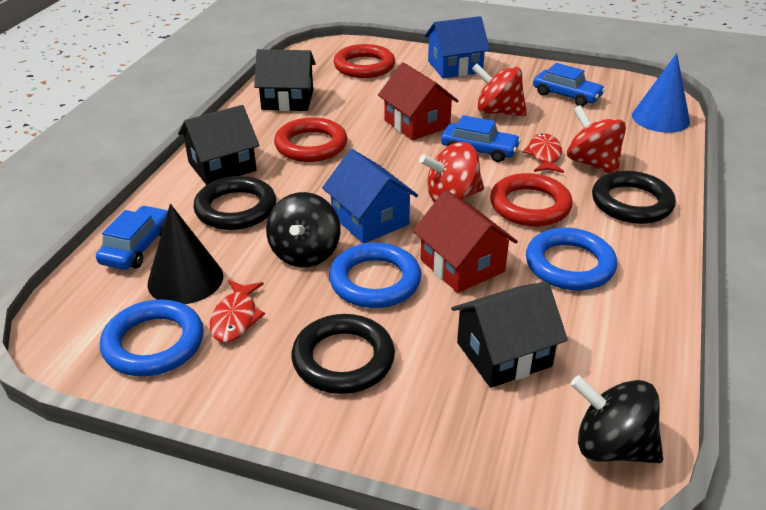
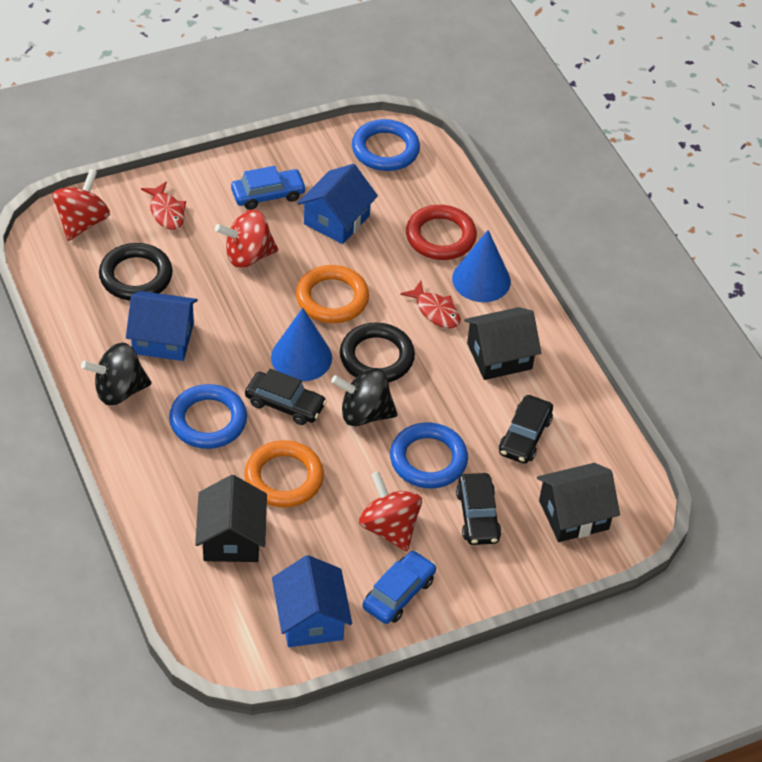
black car: 0 -> 3
black cone: 1 -> 0
black ring: 3 -> 2
blue car: 3 -> 2
blue cone: 1 -> 2
blue house: 2 -> 3
orange ring: 0 -> 2
red house: 2 -> 0
red ring: 3 -> 1

